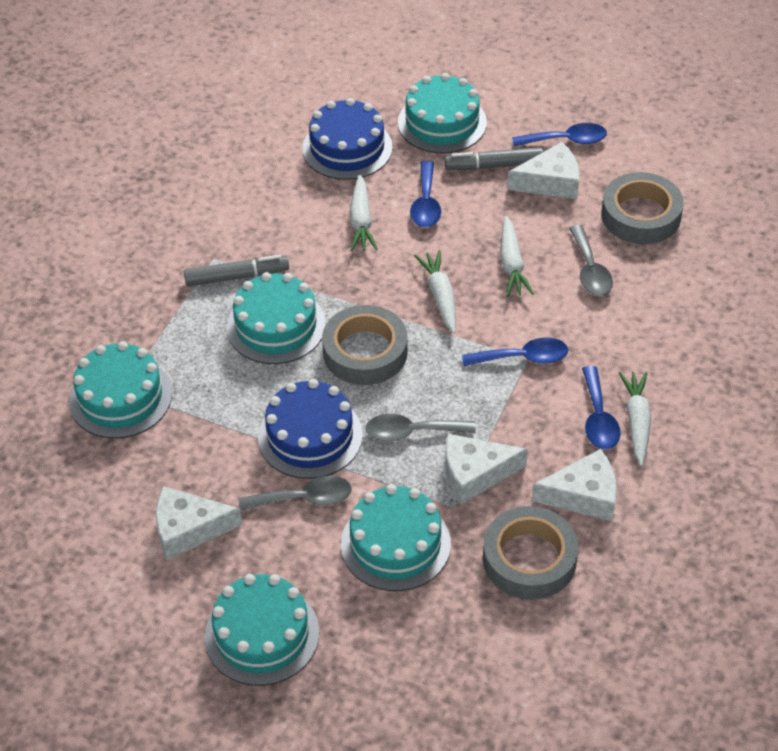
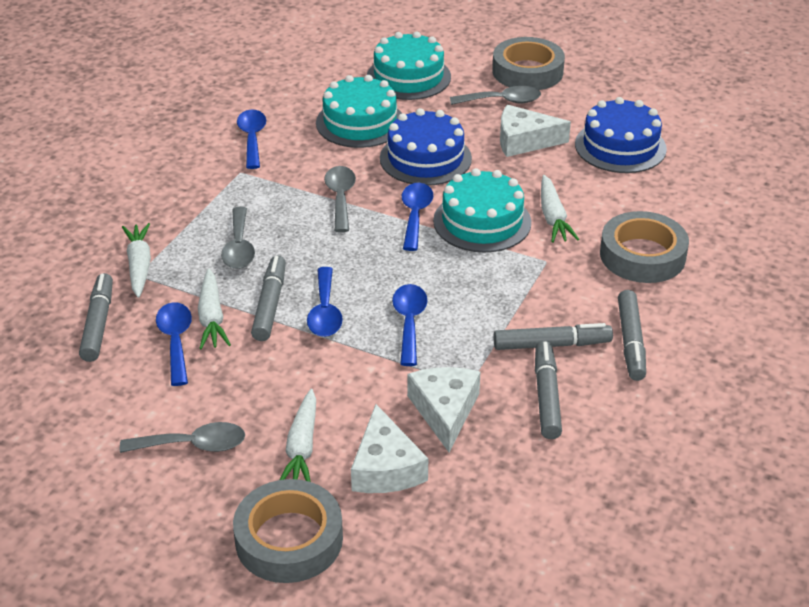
blue spoon: 4 -> 5
grey marker: 2 -> 5
grey spoon: 3 -> 4
turquoise cake: 5 -> 3
white cheese: 4 -> 3

